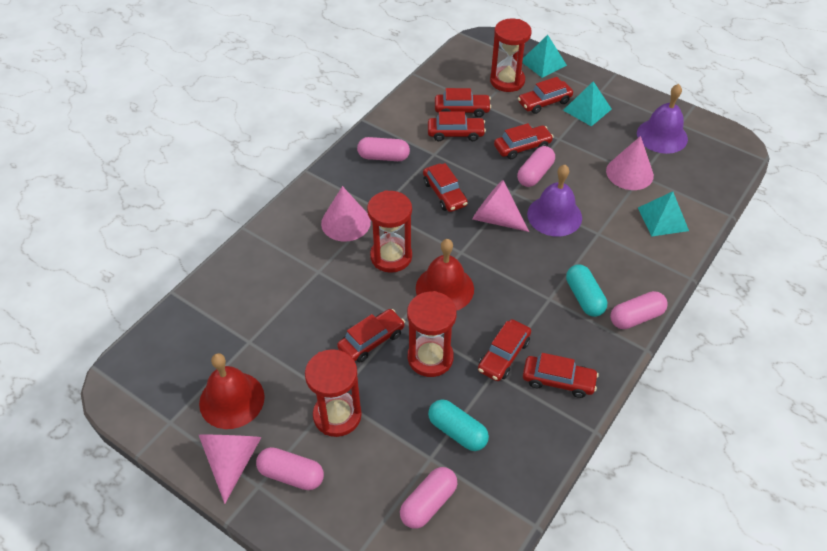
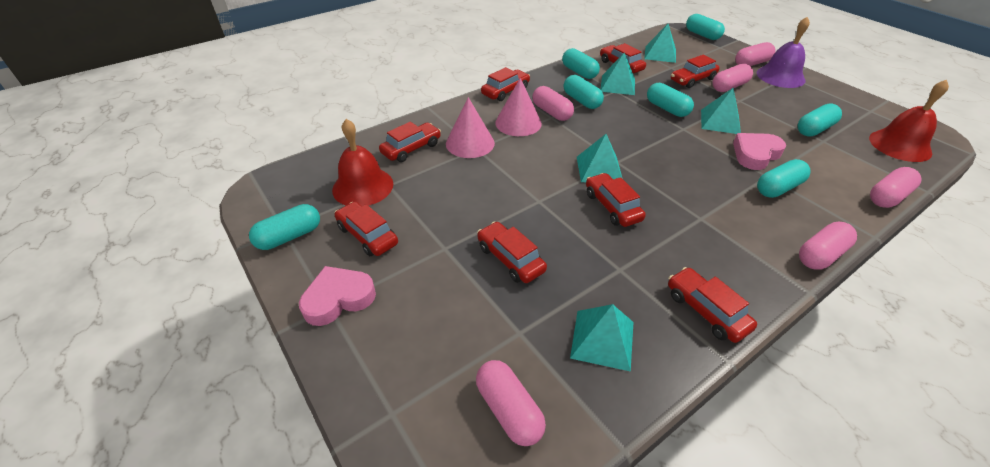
pink capsule: 5 -> 6
pink cone: 4 -> 2
pink heart: 0 -> 2
purple bell: 2 -> 1
red hourglass: 4 -> 0
turquoise capsule: 2 -> 7
turquoise pyramid: 3 -> 5

